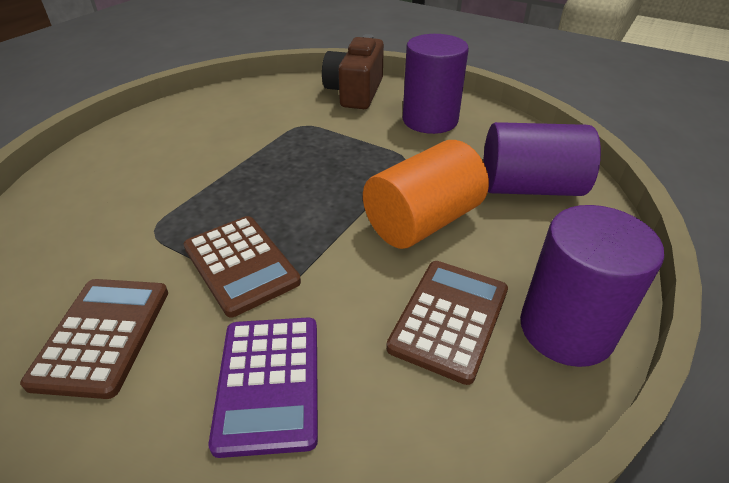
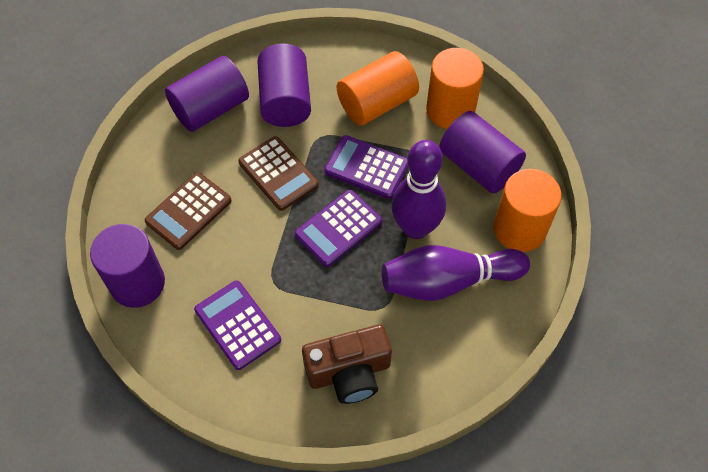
brown calculator: 3 -> 2
orange cylinder: 1 -> 3
purple bowling pin: 0 -> 2
purple calculator: 1 -> 3
purple cylinder: 3 -> 4

